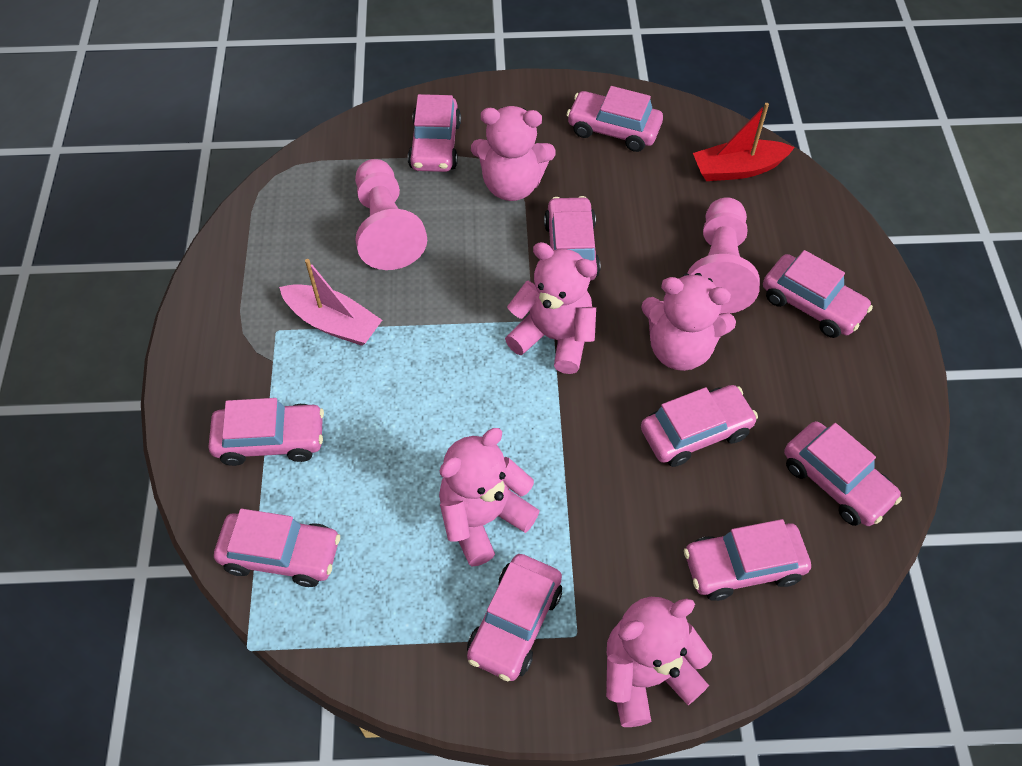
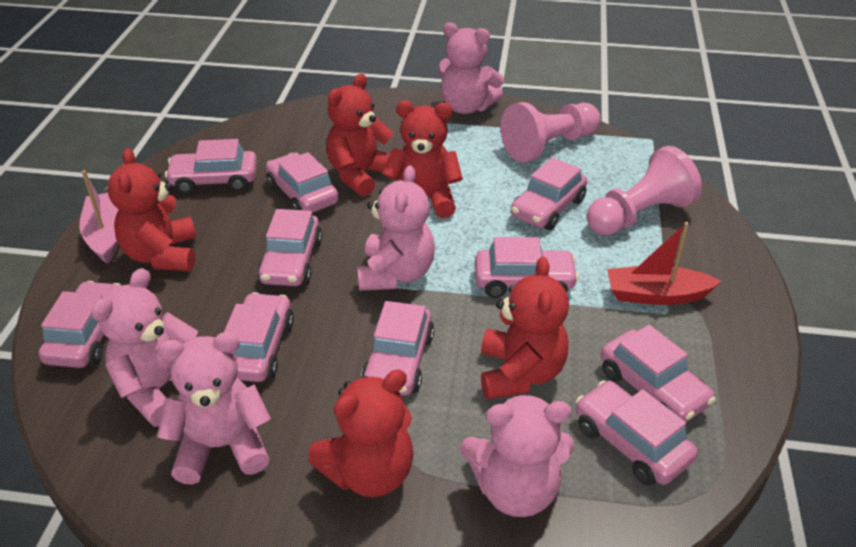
red teddy bear: 0 -> 5

